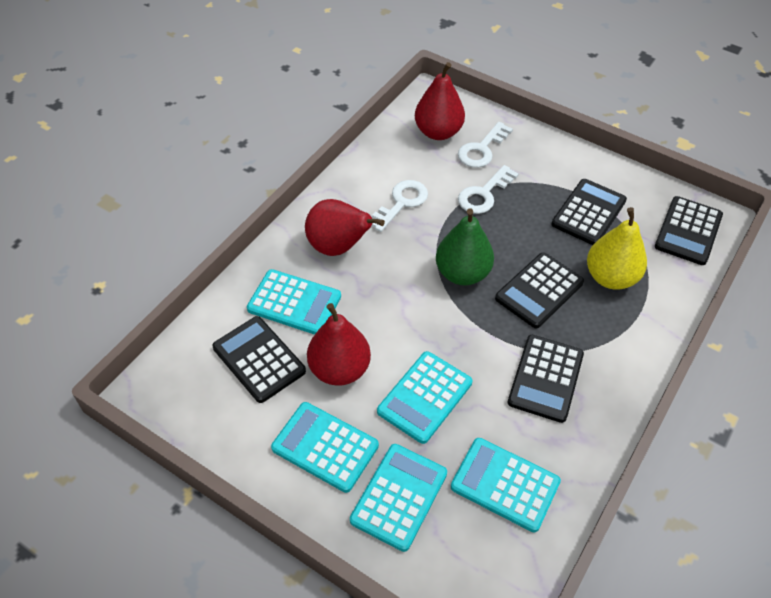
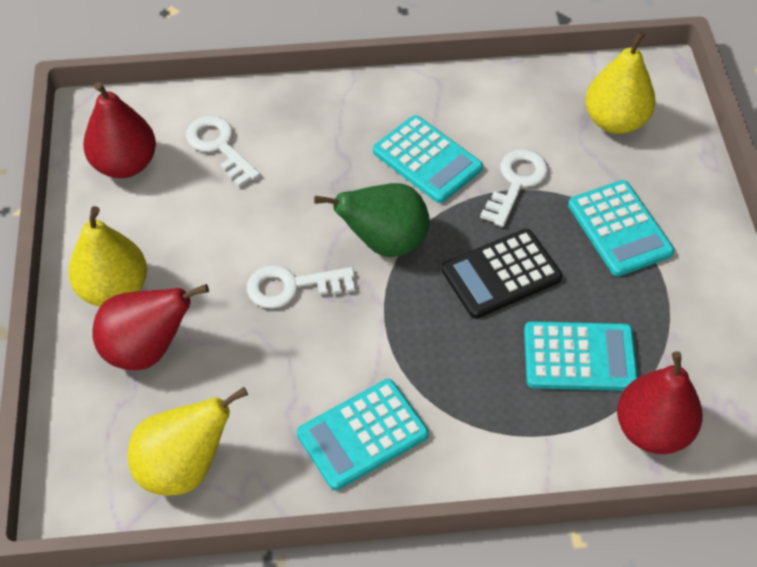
black calculator: 5 -> 1
turquoise calculator: 5 -> 4
yellow pear: 1 -> 3

